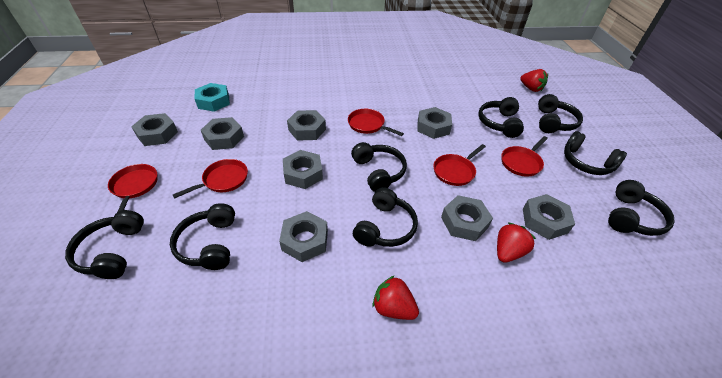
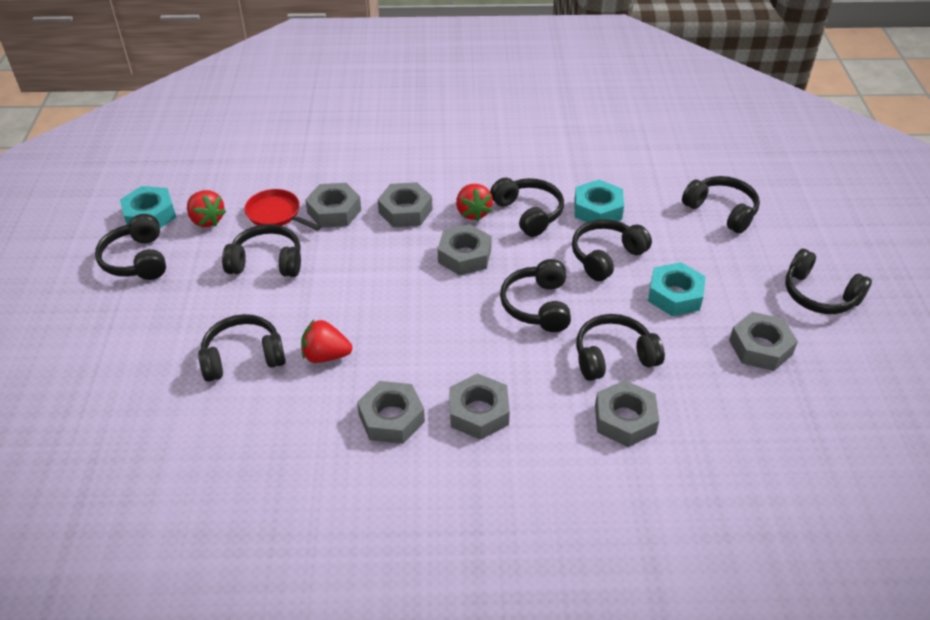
black headphones: 8 -> 9
grey nut: 8 -> 7
red pan: 5 -> 1
turquoise nut: 1 -> 3

